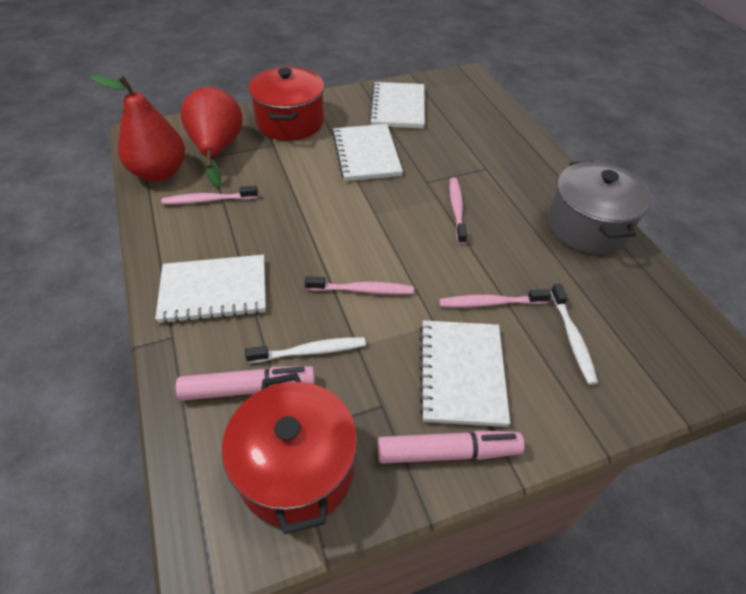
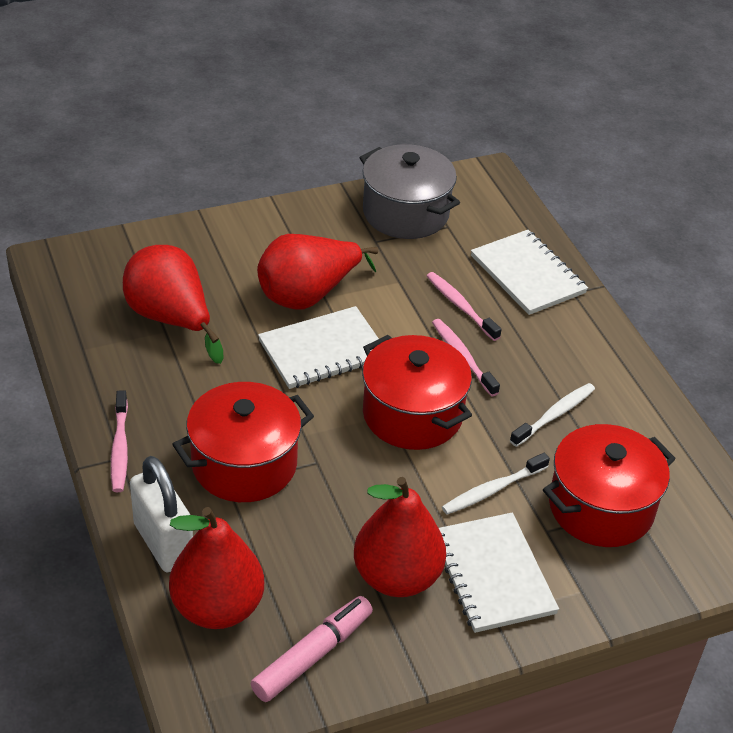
pink marker: 2 -> 1
pink toothbrush: 4 -> 3
red pear: 2 -> 4
red pot: 2 -> 3
white notebook: 4 -> 3
white padlock: 0 -> 1

